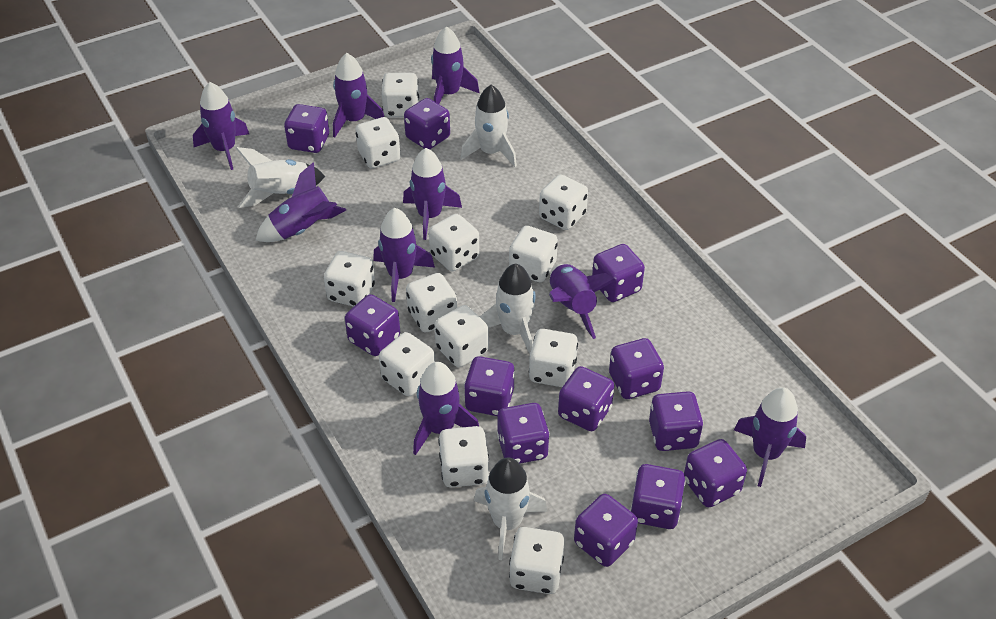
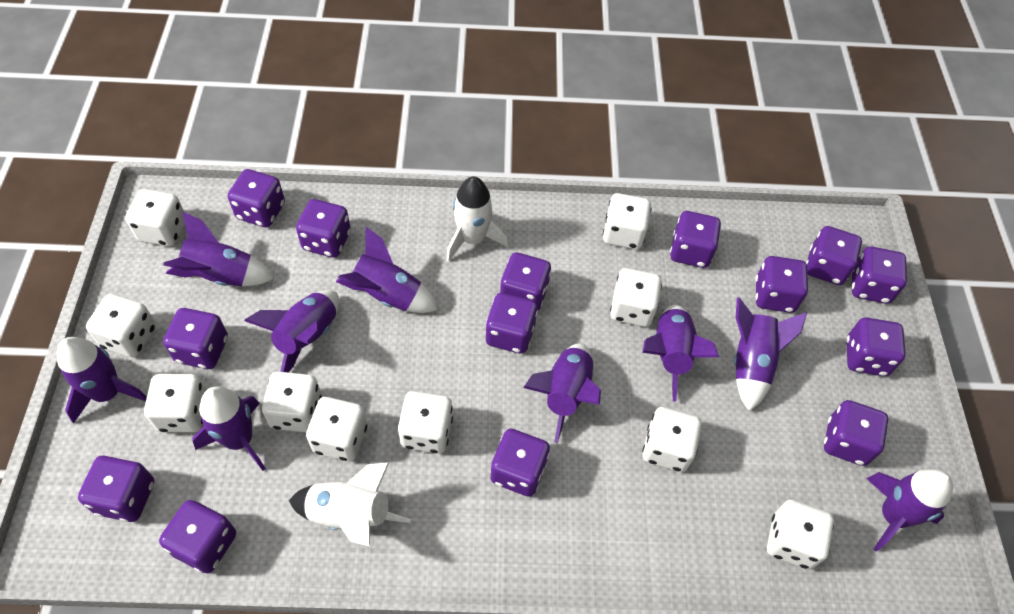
purple dice: 12 -> 14
white dice: 12 -> 10
white rocket: 4 -> 2

